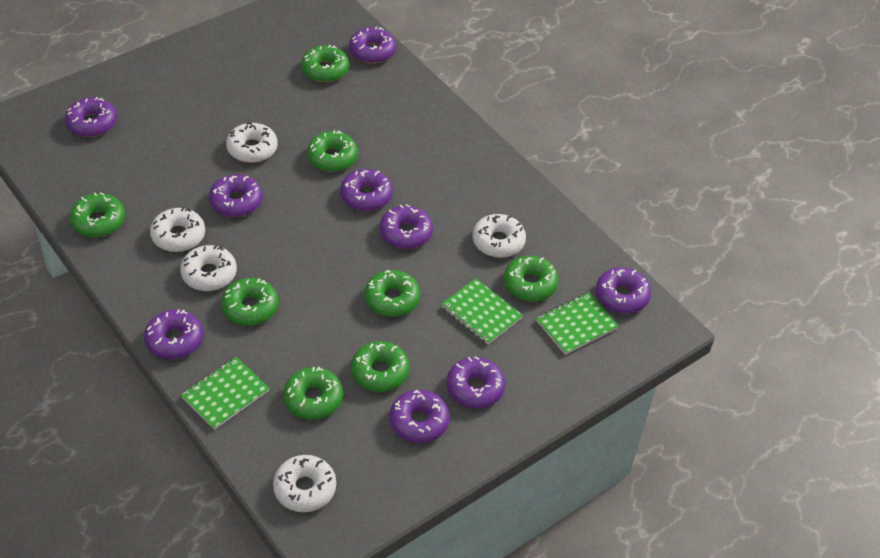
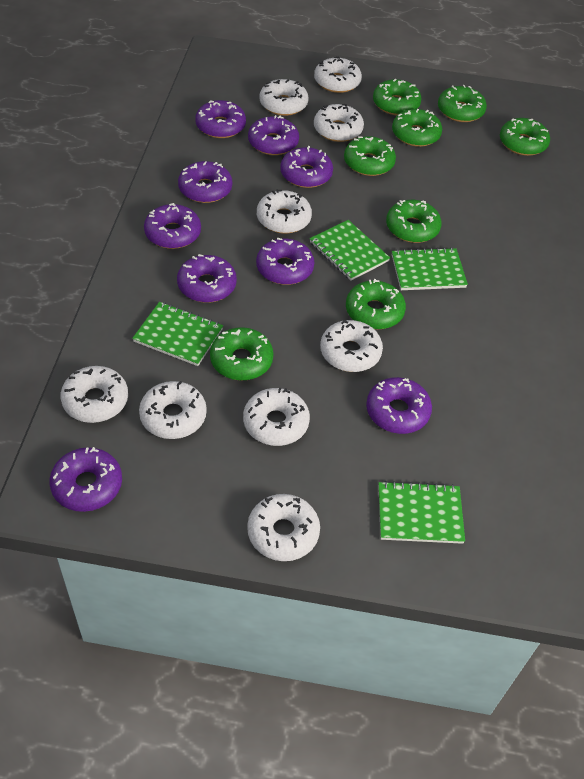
green notebook: 3 -> 4
white donut: 5 -> 9

